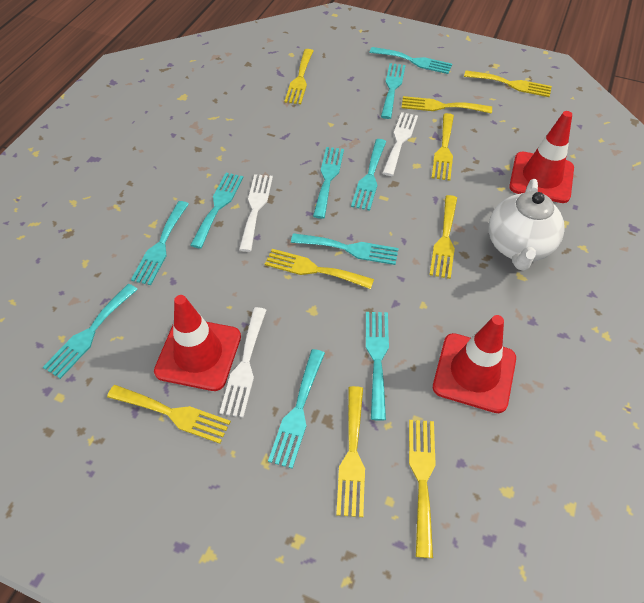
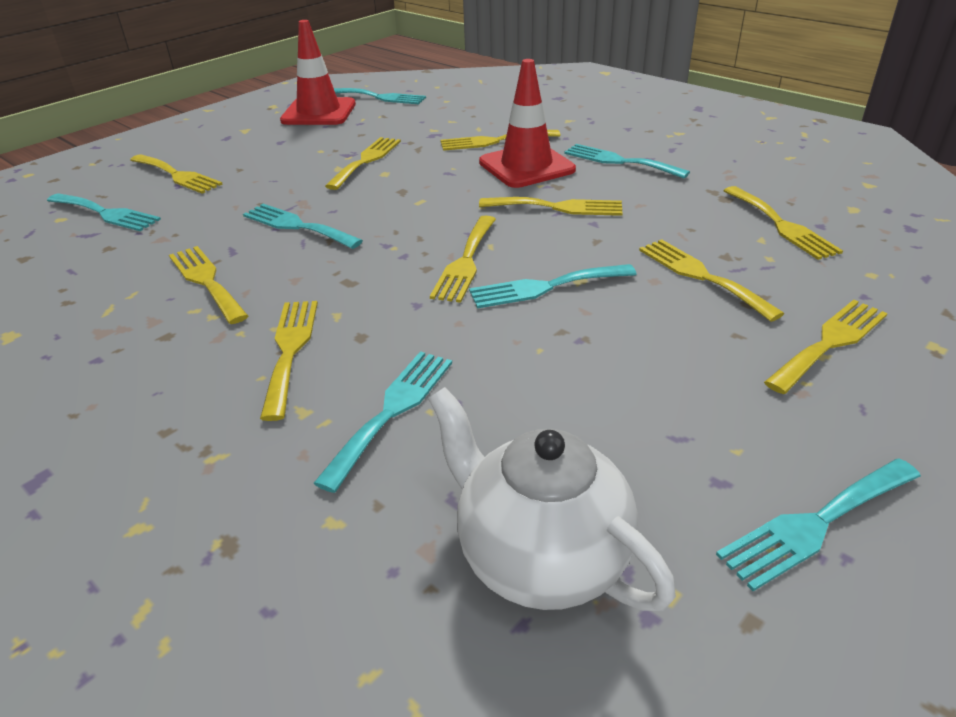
red traffic cone: 3 -> 2
turquoise fork: 10 -> 7
white fork: 3 -> 0
yellow fork: 9 -> 10

